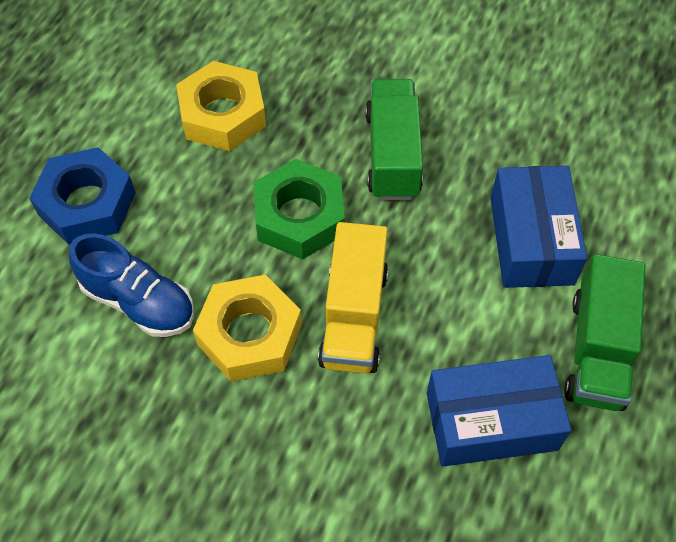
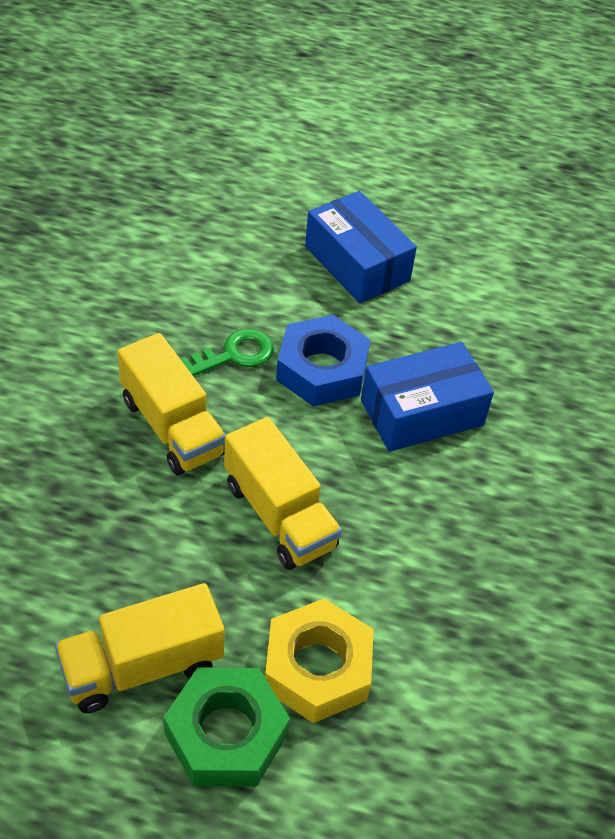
blue shoe: 1 -> 0
green key: 0 -> 1
green truck: 2 -> 0
yellow nut: 2 -> 1
yellow truck: 1 -> 3

